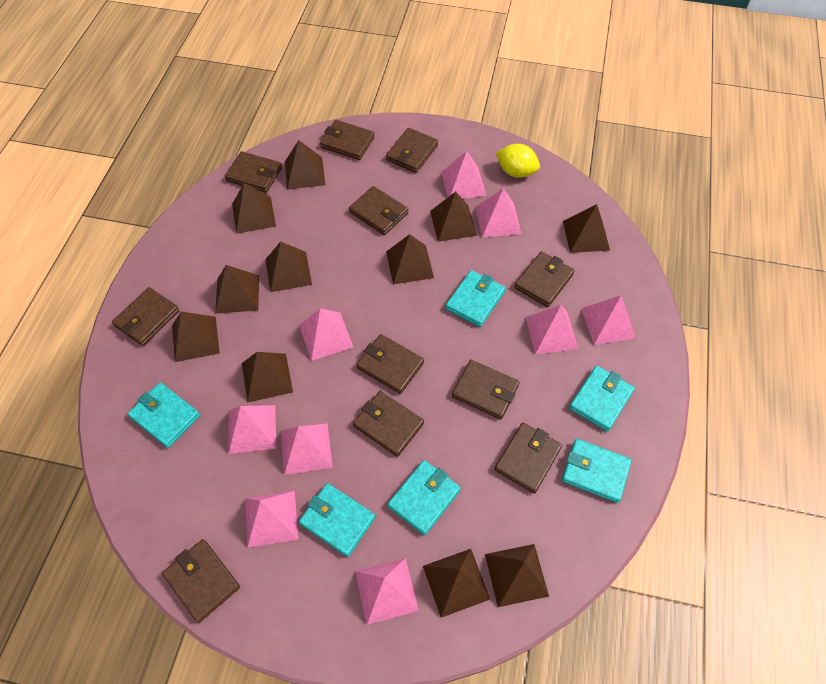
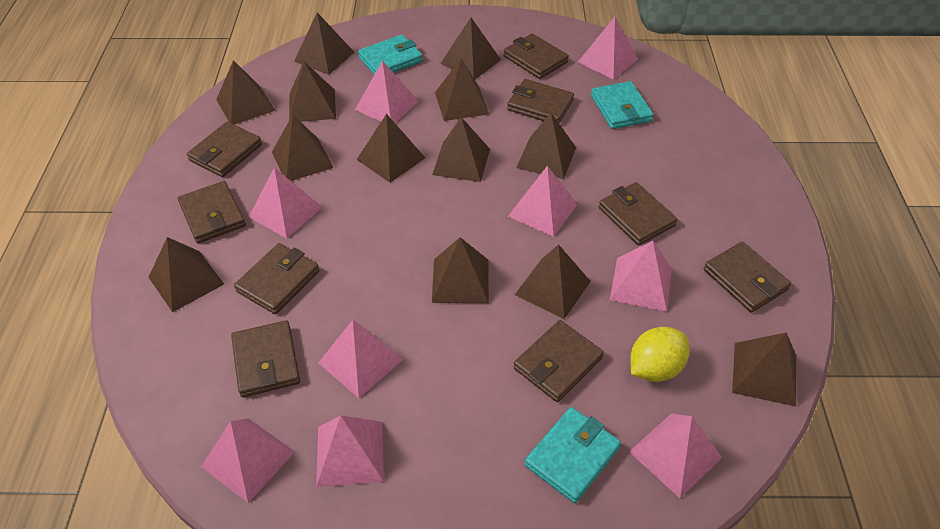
brown pyramid: 11 -> 13
brown wallet: 11 -> 9
turquoise wallet: 6 -> 3

